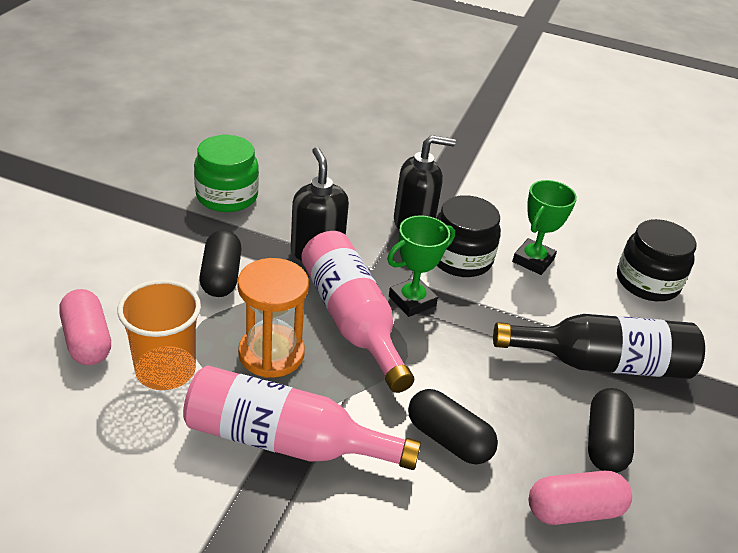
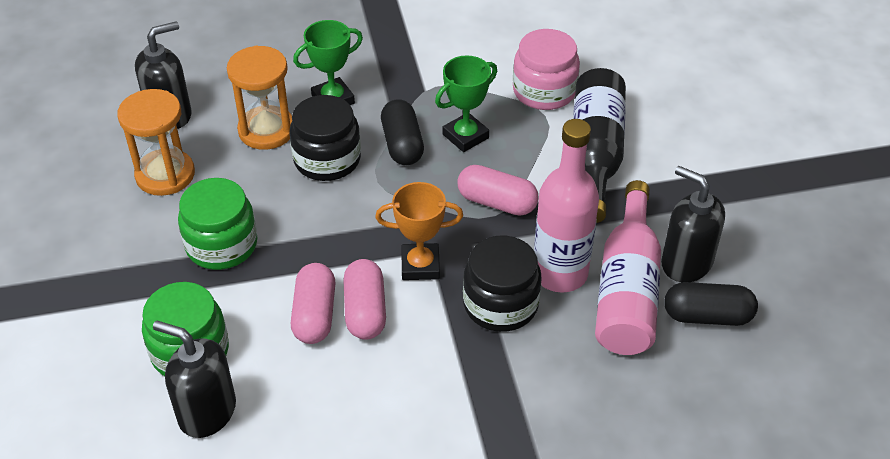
black capsule: 3 -> 2
black soap dispenser: 2 -> 3
green jar: 1 -> 2
orange cup: 1 -> 0
orange hourglass: 1 -> 2
orange trophy: 0 -> 1
pink capsule: 2 -> 3
pink jar: 0 -> 1

